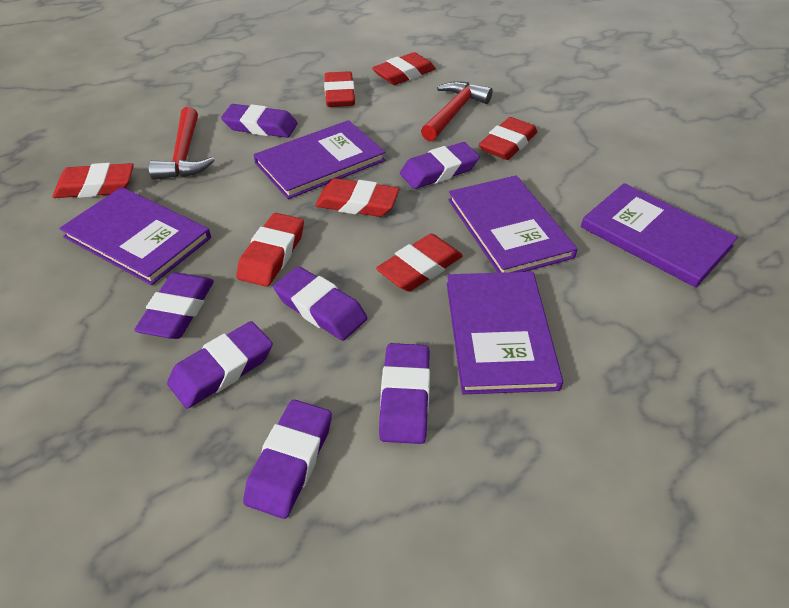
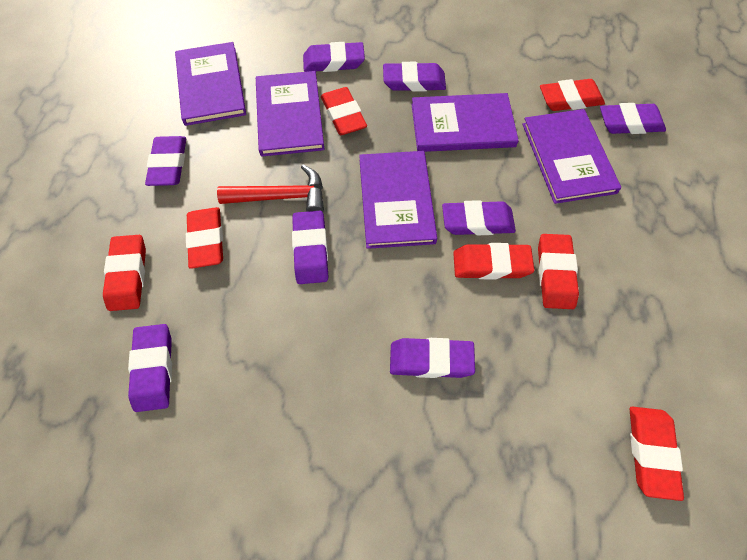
purple eraser: 7 -> 8
red hammer: 2 -> 1

